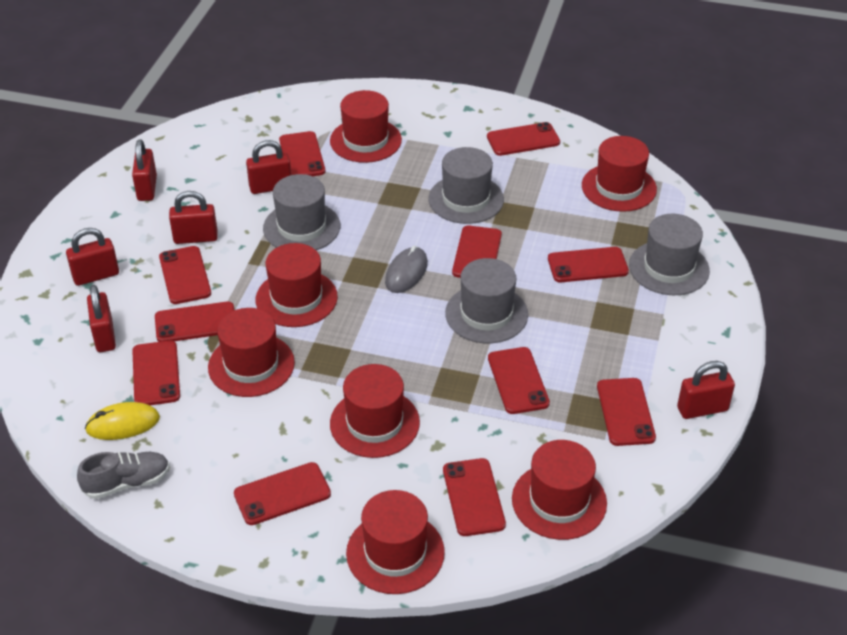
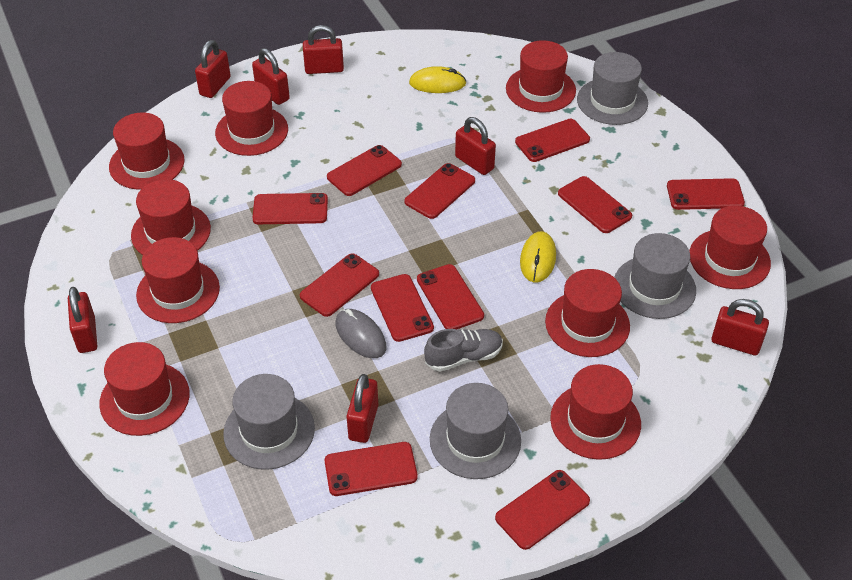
red hat: 7 -> 9
red padlock: 6 -> 7
yellow mouse: 1 -> 2

